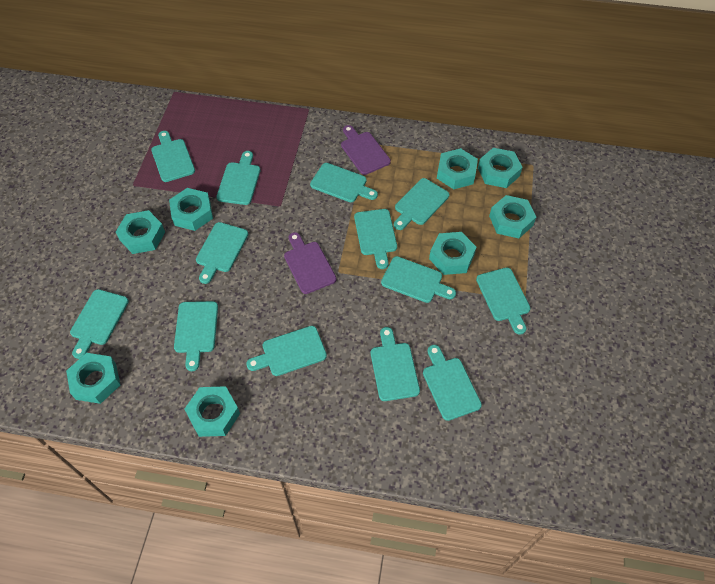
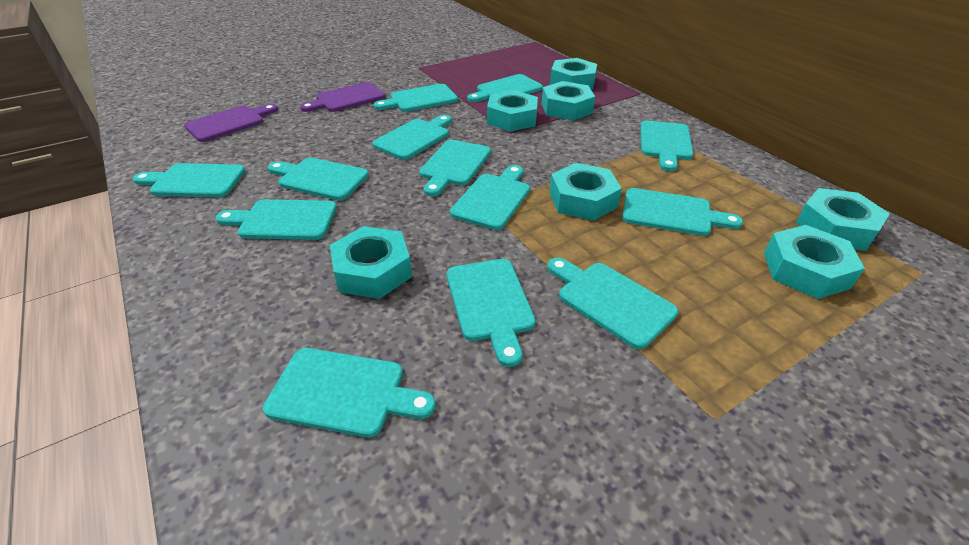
turquoise nut: 8 -> 7

